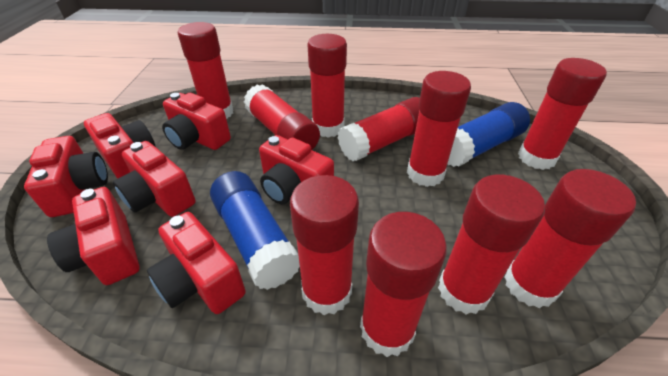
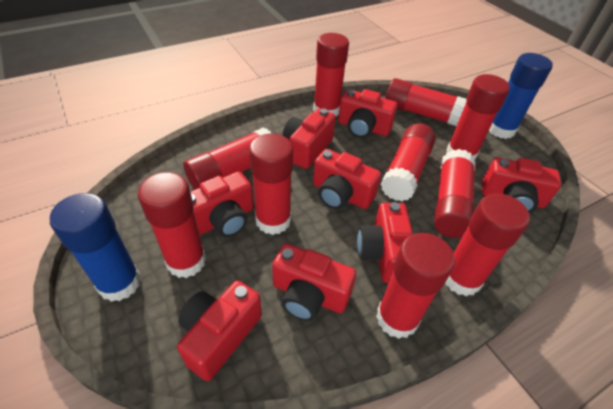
red camera: 7 -> 8

